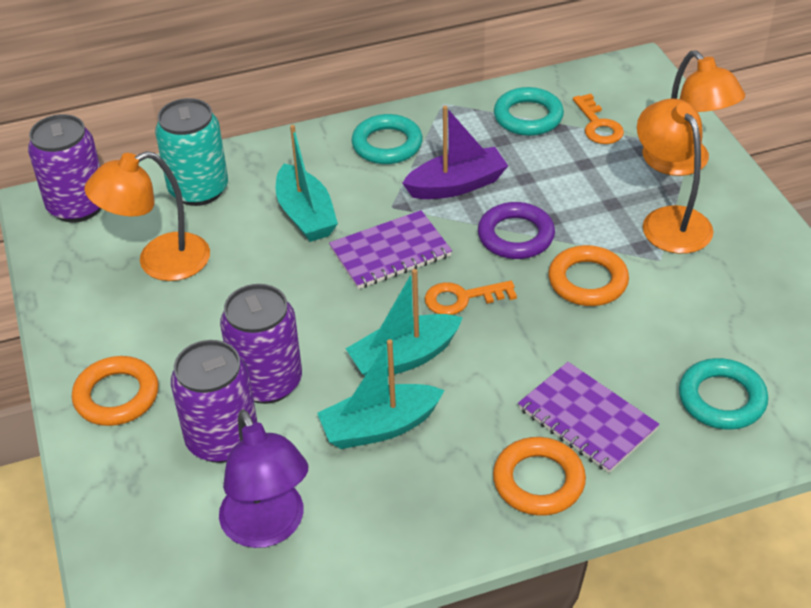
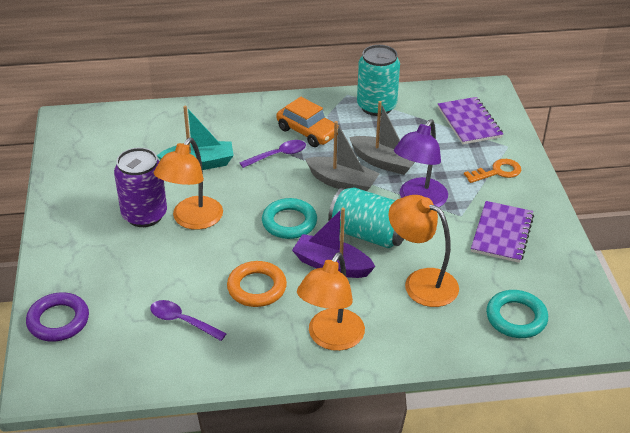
grey boat: 0 -> 2
orange car: 0 -> 1
orange key: 2 -> 1
orange ring: 3 -> 1
purple can: 3 -> 1
purple spoon: 0 -> 2
turquoise boat: 3 -> 1
turquoise can: 1 -> 2
turquoise ring: 3 -> 2

